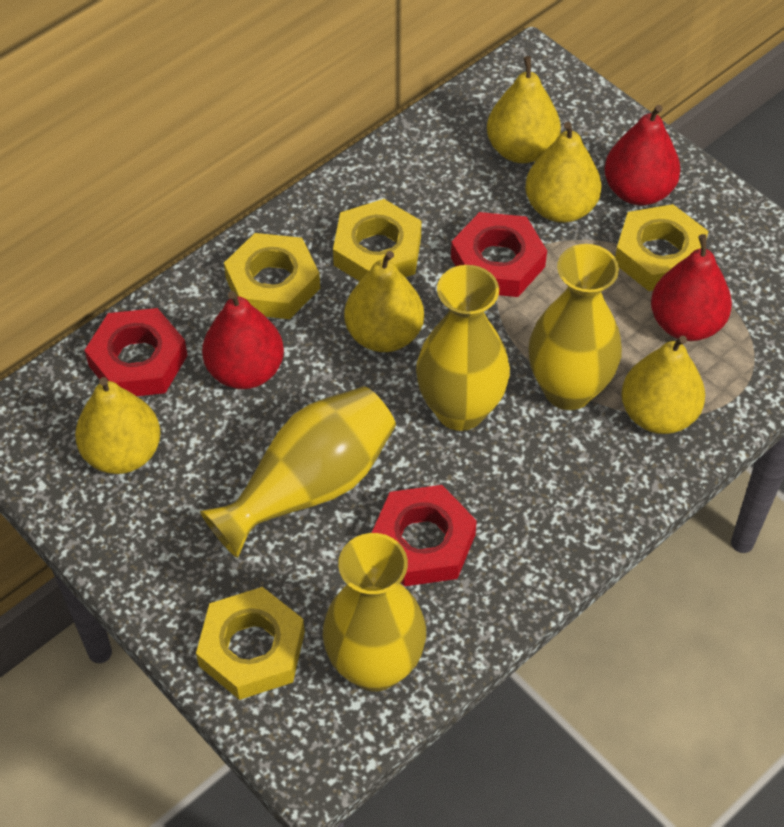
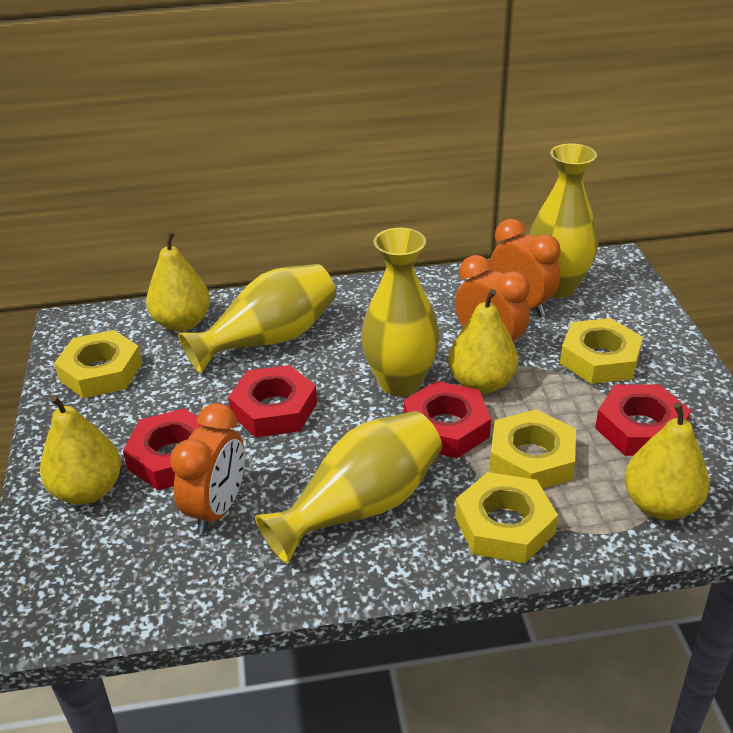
orange clock: 0 -> 3
red nut: 3 -> 4
red pear: 3 -> 0
yellow pear: 5 -> 4

